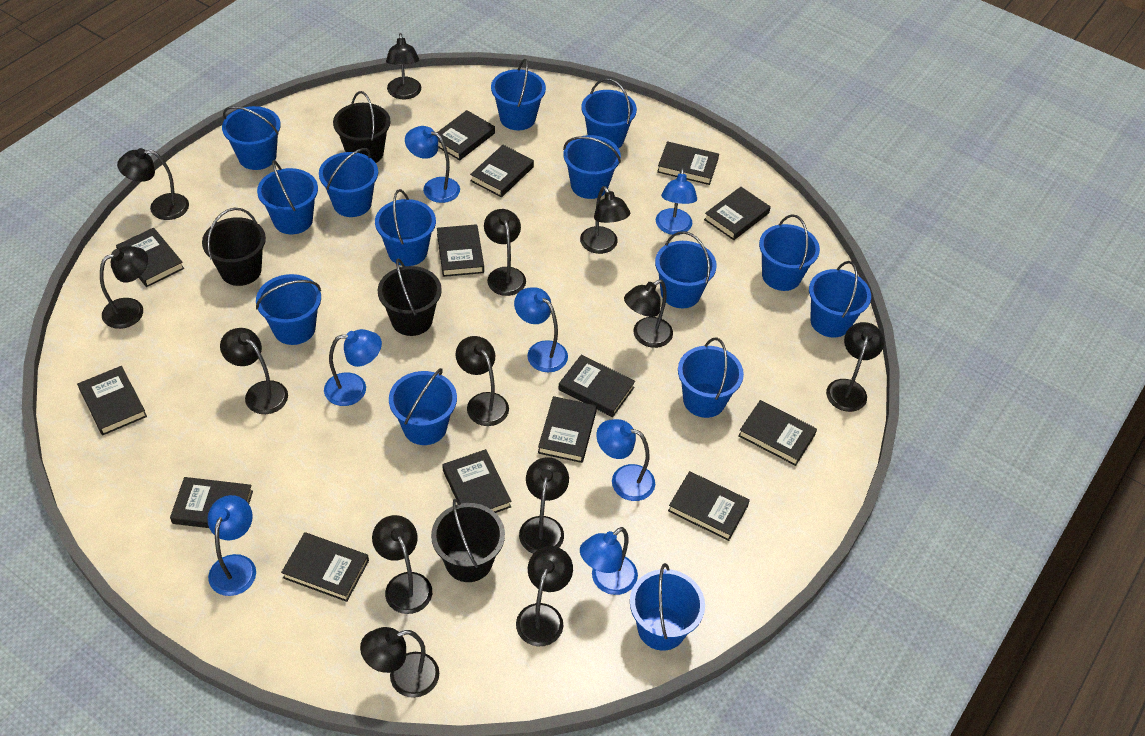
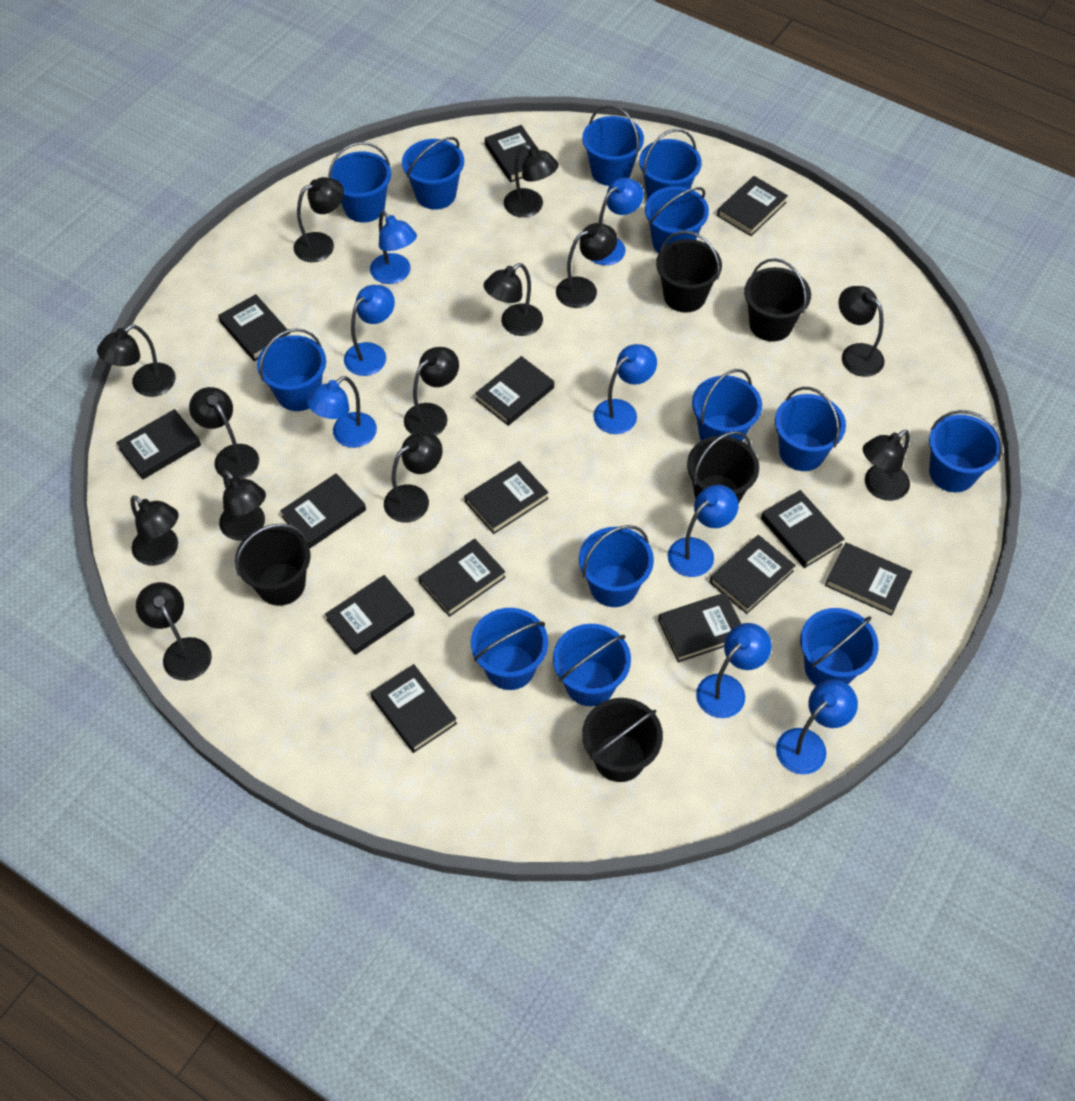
black bucket: 4 -> 5
blue bucket: 14 -> 13
blue lamp: 7 -> 8

